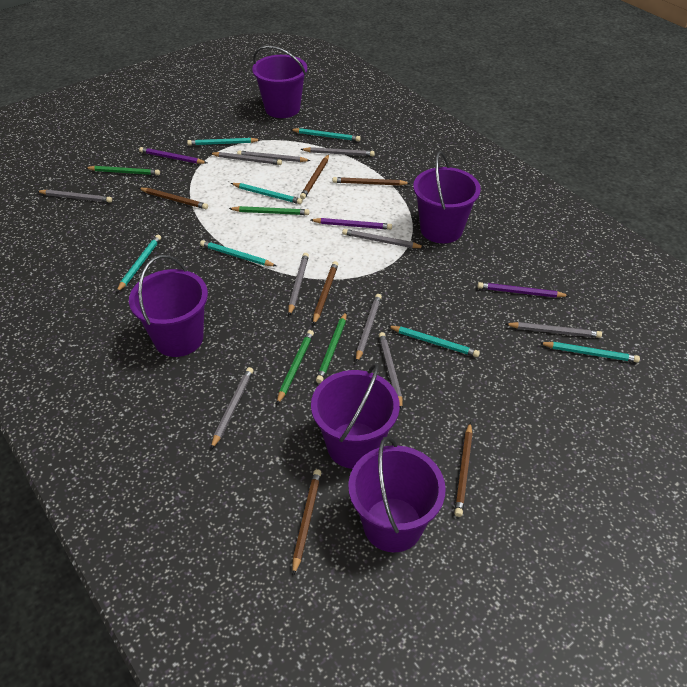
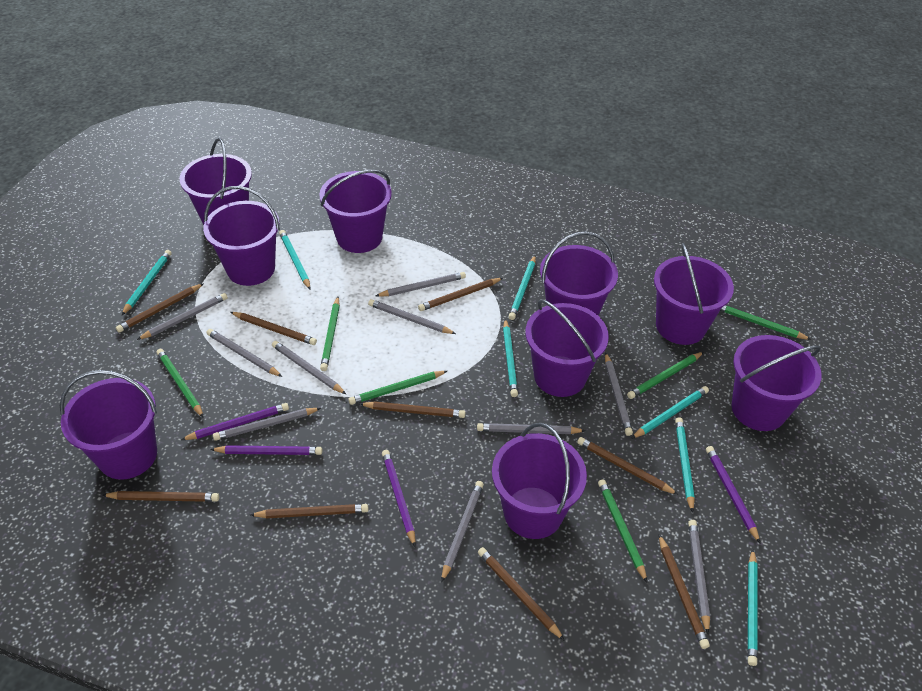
brown pencil: 6 -> 9
green pencil: 4 -> 6
purple bucket: 5 -> 9
purple pencil: 3 -> 4

